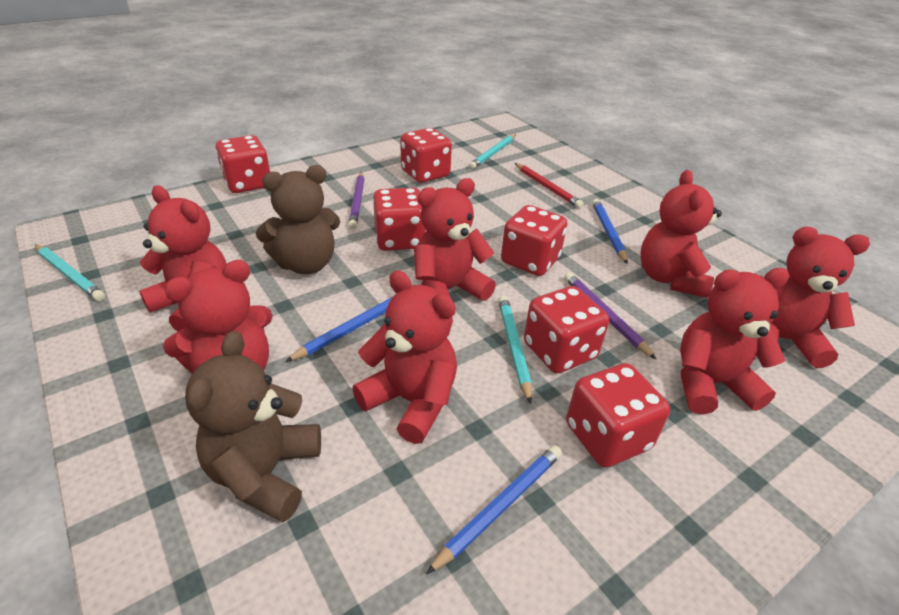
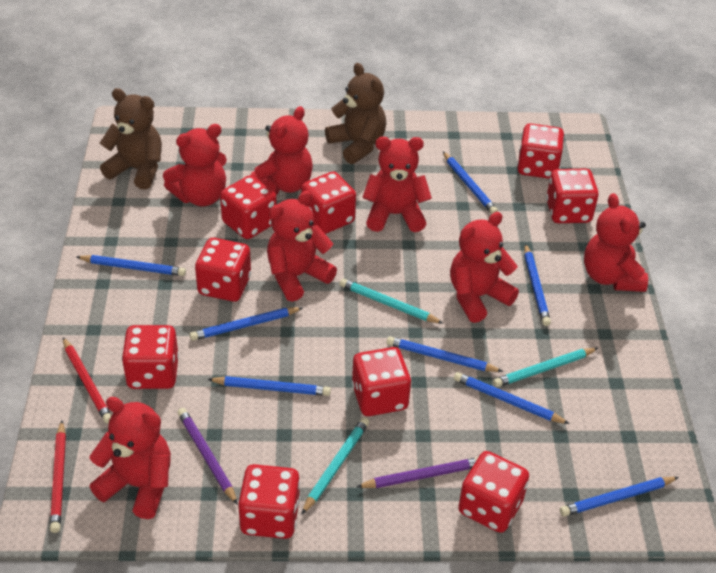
blue pencil: 3 -> 8
red dice: 6 -> 9
red pencil: 1 -> 2

